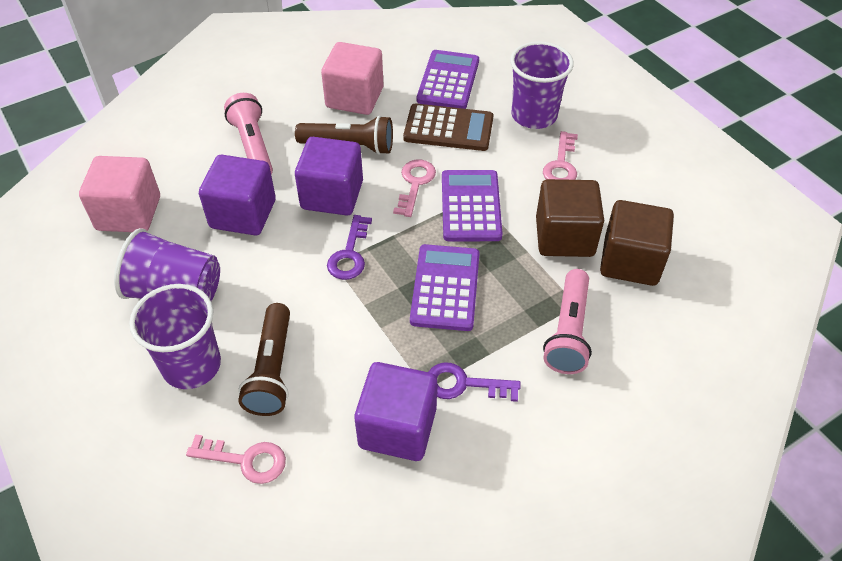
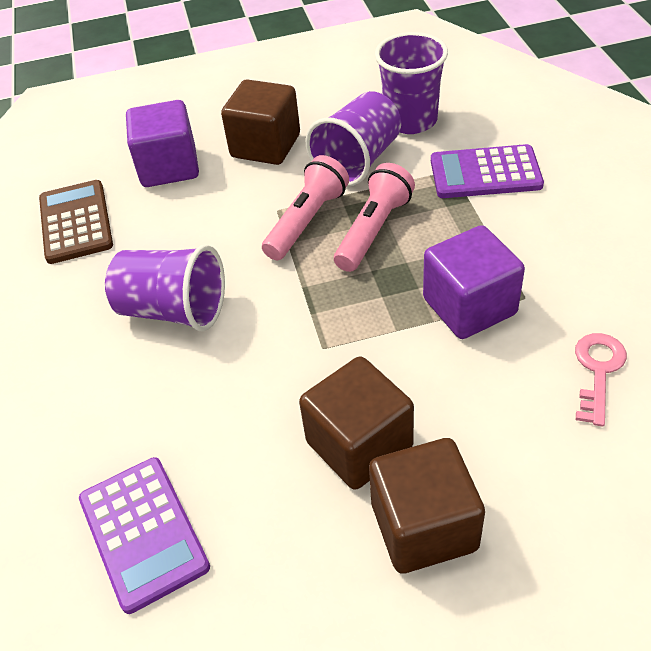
brown cube: 2 -> 3
brown flashlight: 2 -> 0
pink cube: 2 -> 0
pink key: 3 -> 1
purple calculator: 3 -> 2
purple cube: 3 -> 2
purple key: 2 -> 0

